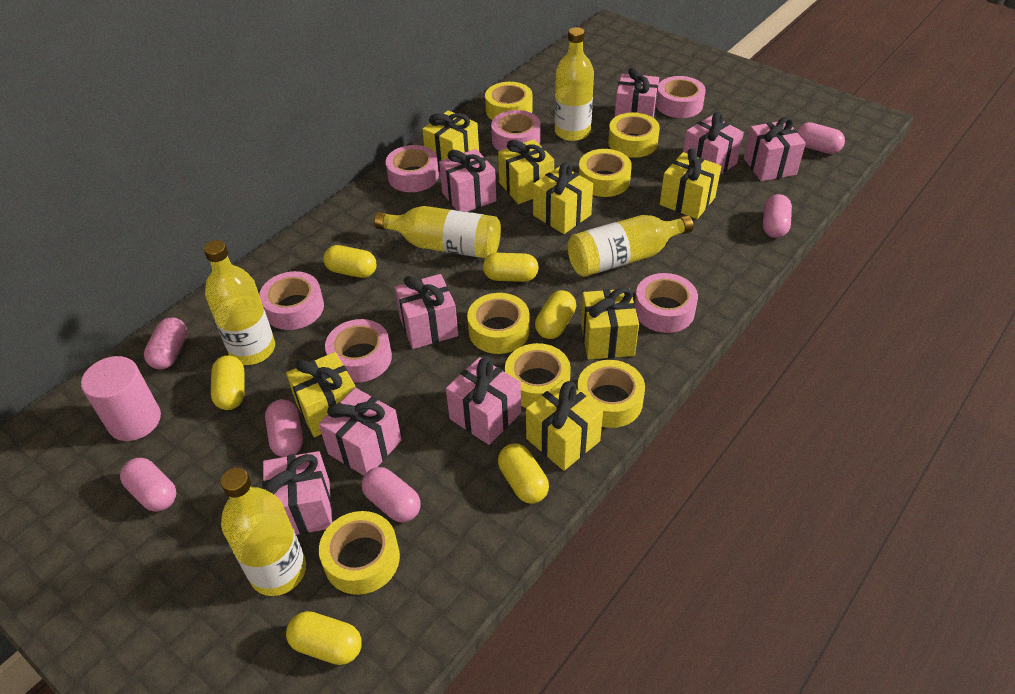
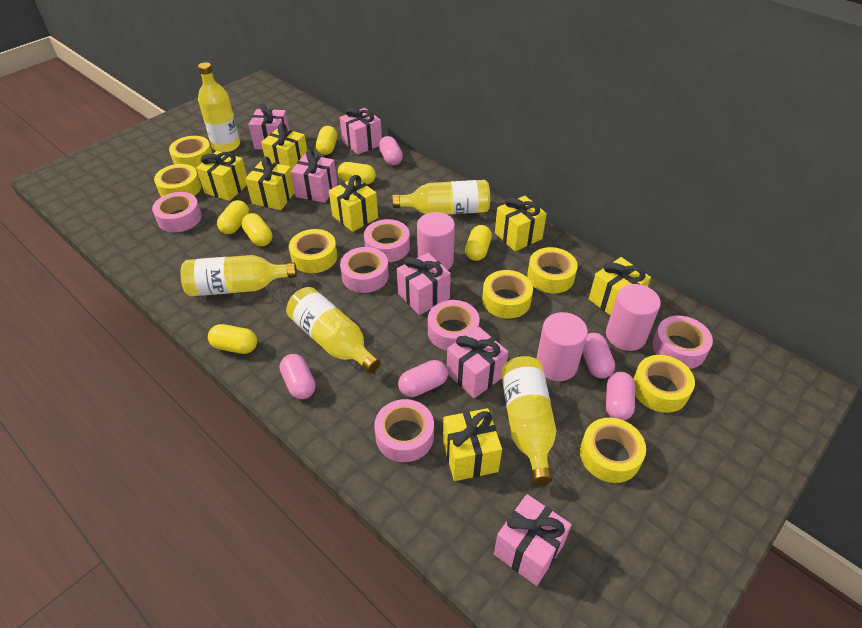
pink capsule: 6 -> 5
pink cylinder: 1 -> 3
pink gift: 8 -> 6

